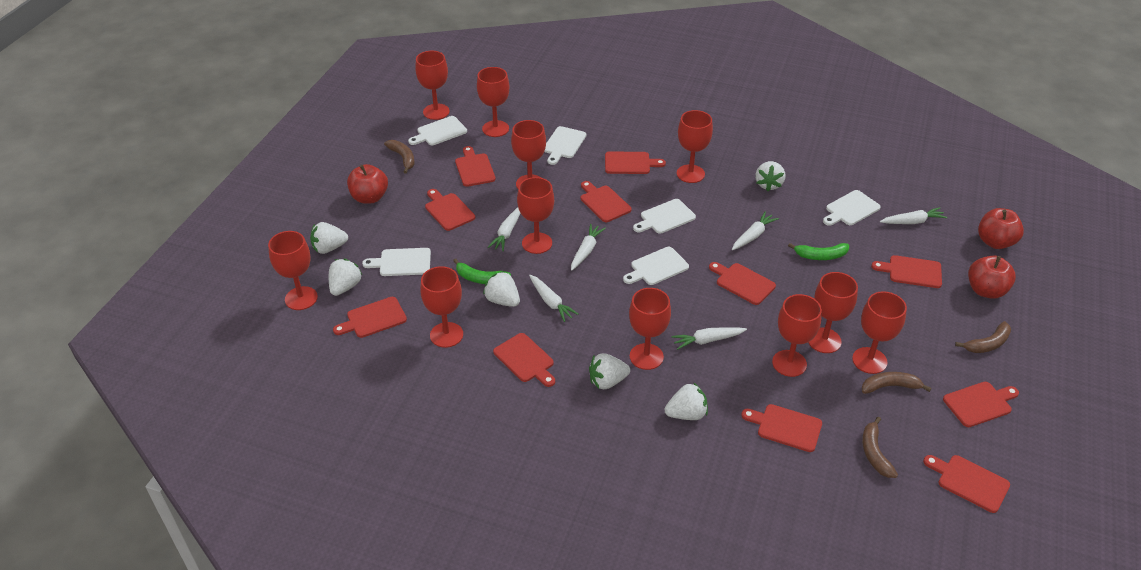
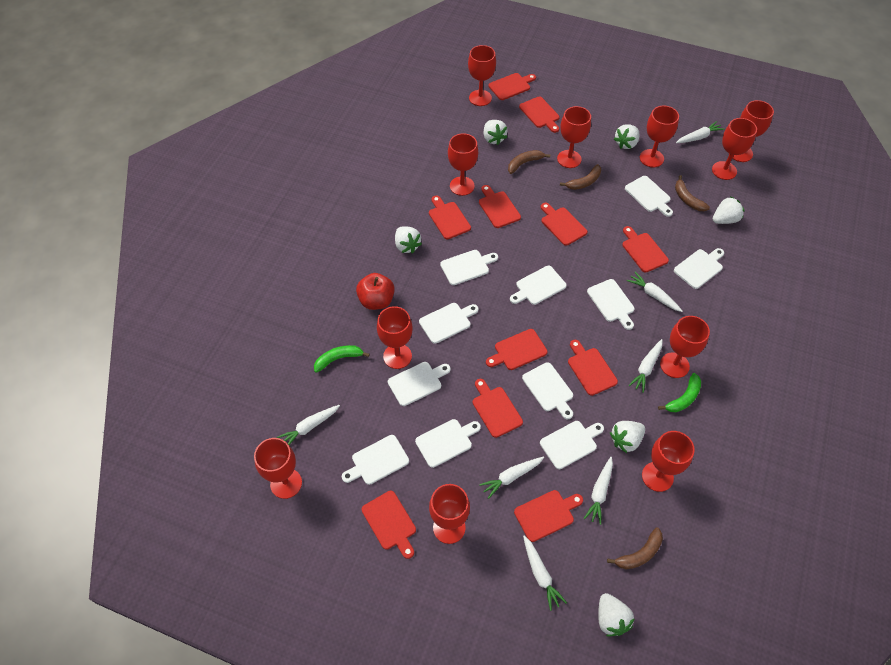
red apple: 3 -> 1
white carrot: 6 -> 7
white cutting board: 6 -> 11

